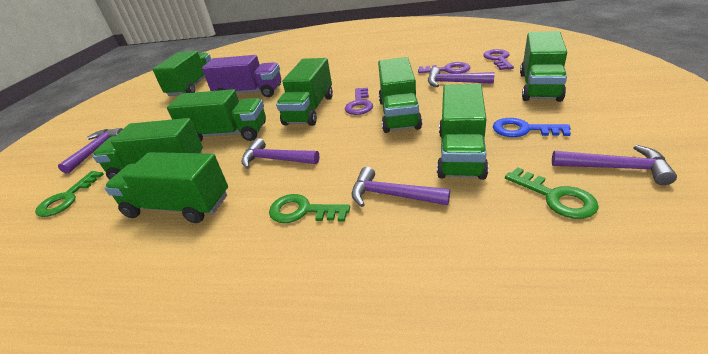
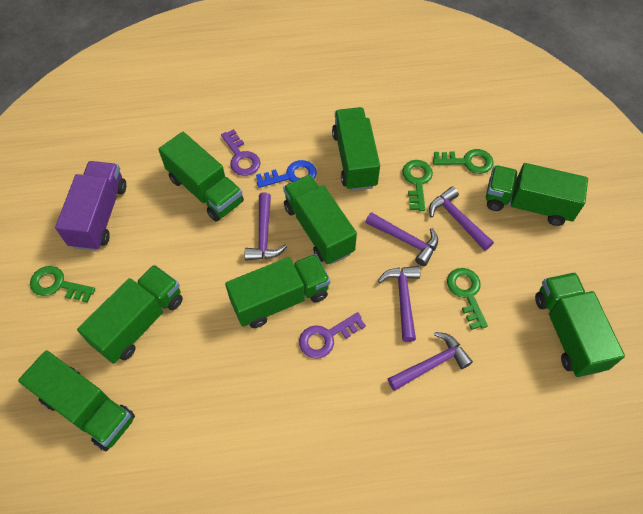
green key: 3 -> 4
purple key: 3 -> 2

